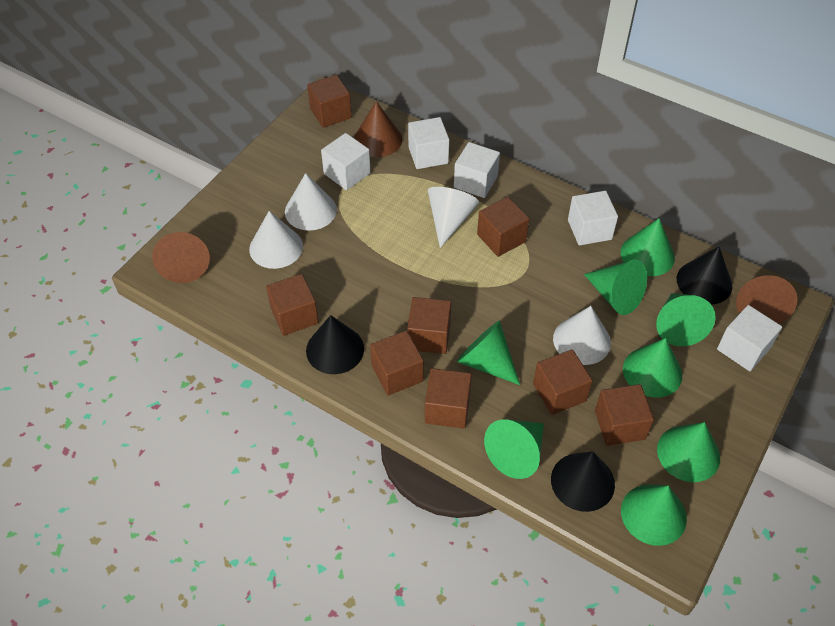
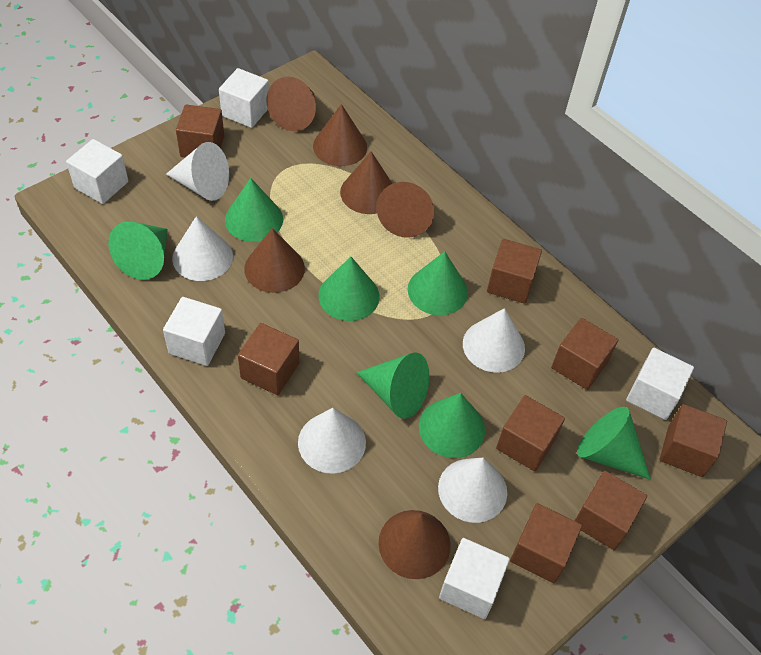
black cone: 3 -> 0
brown cone: 3 -> 6
green cone: 8 -> 7
white cone: 4 -> 5

